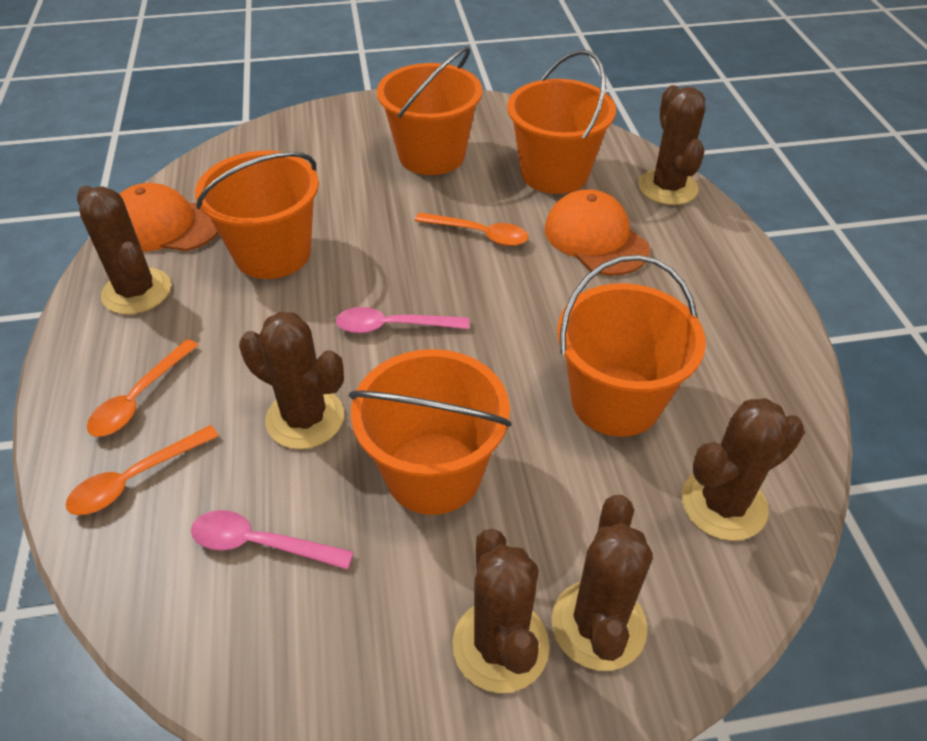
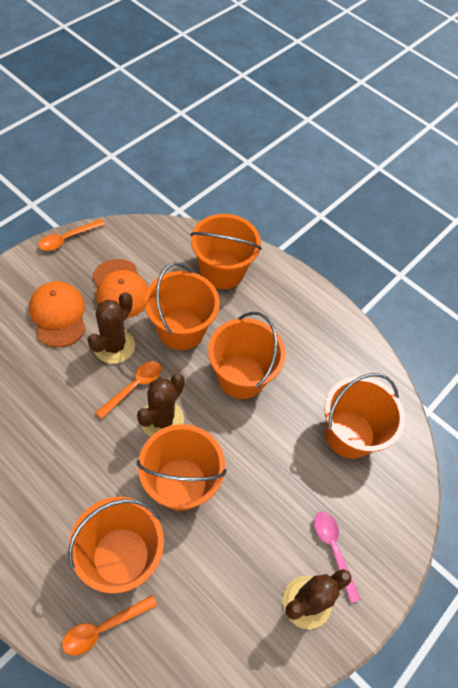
brown cactus: 6 -> 3
orange bucket: 5 -> 6
pink spoon: 2 -> 1

